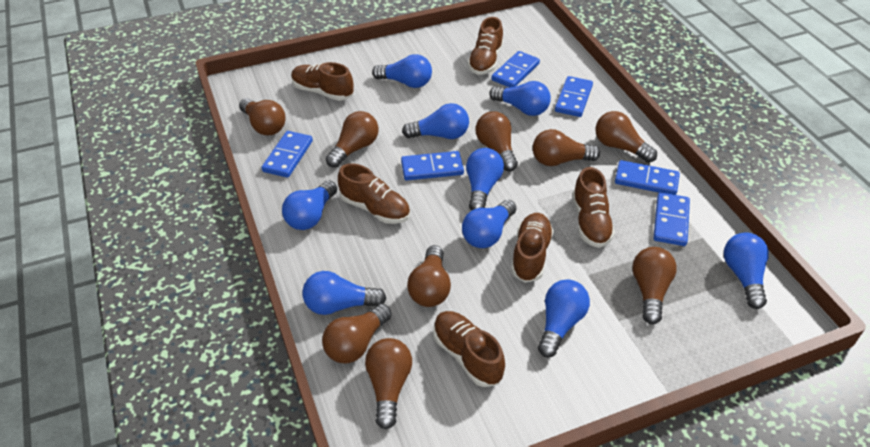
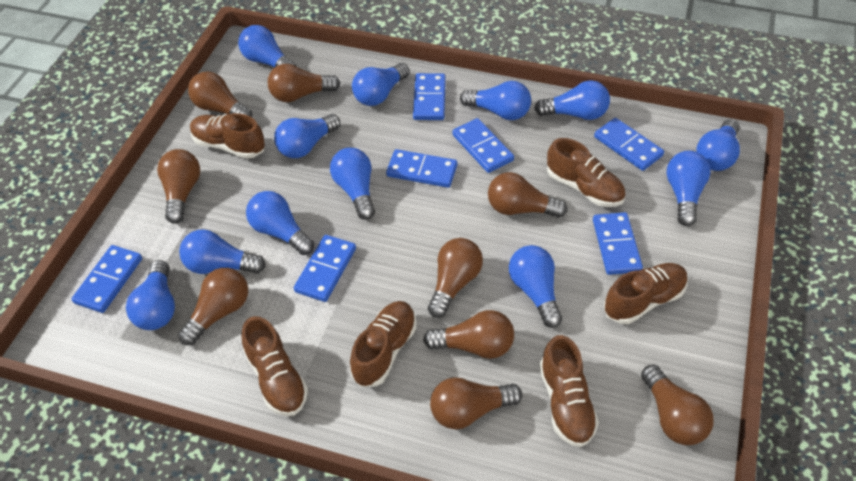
blue domino: 6 -> 7
blue light bulb: 9 -> 12

